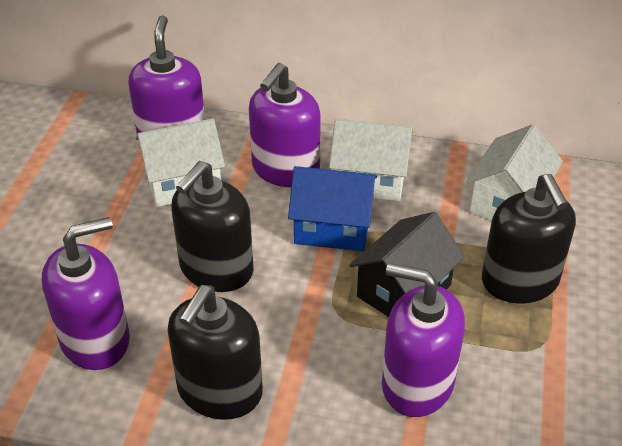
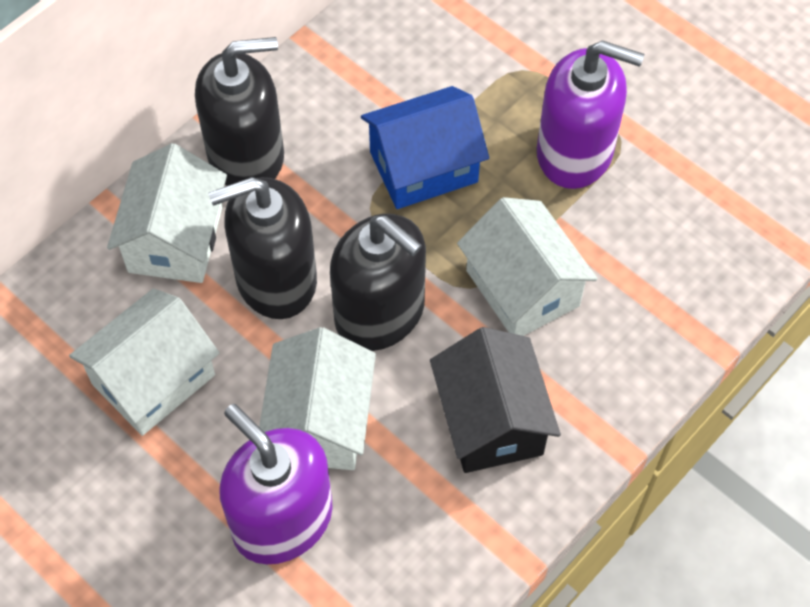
purple soap dispenser: 4 -> 2
white house: 3 -> 4

